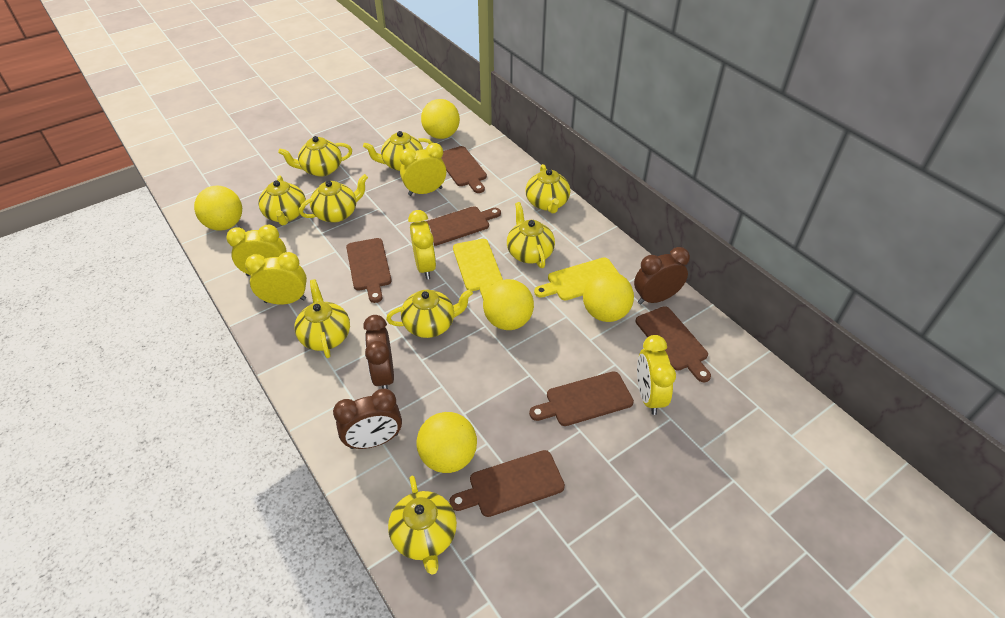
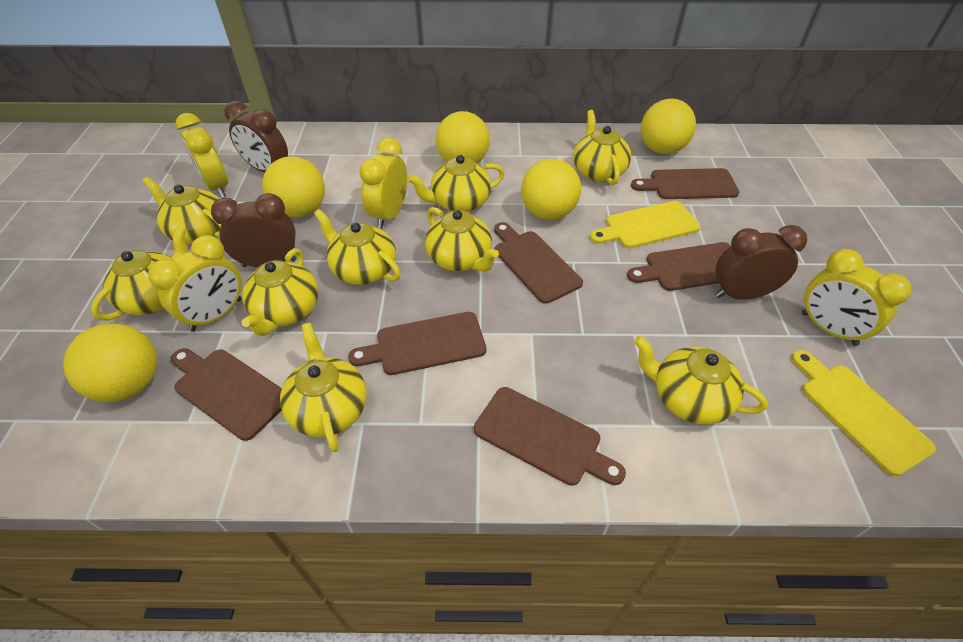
yellow clock: 5 -> 4

